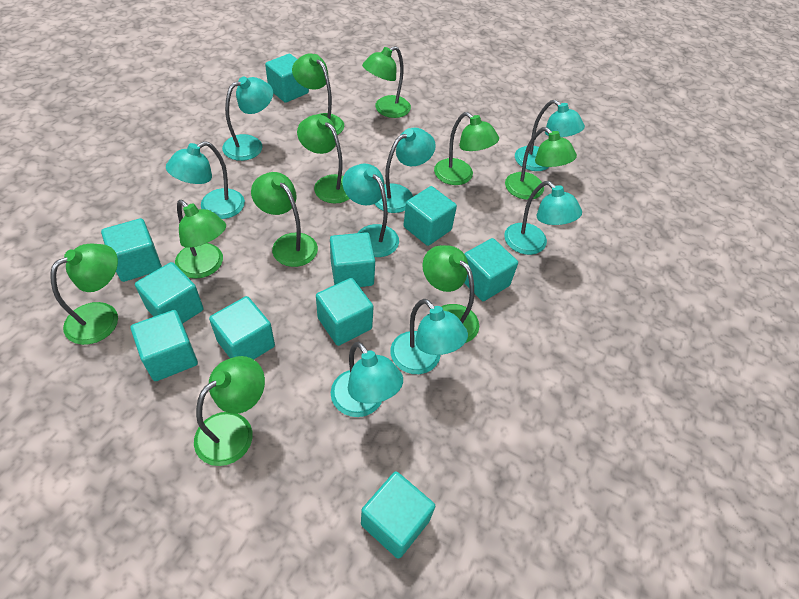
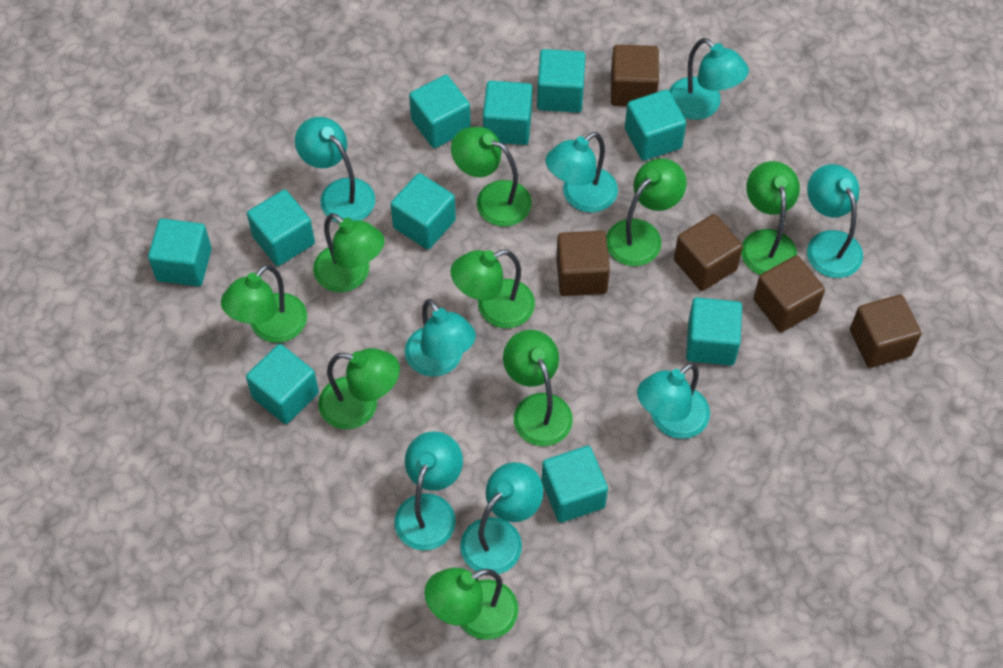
brown cube: 0 -> 5
green lamp: 10 -> 9

